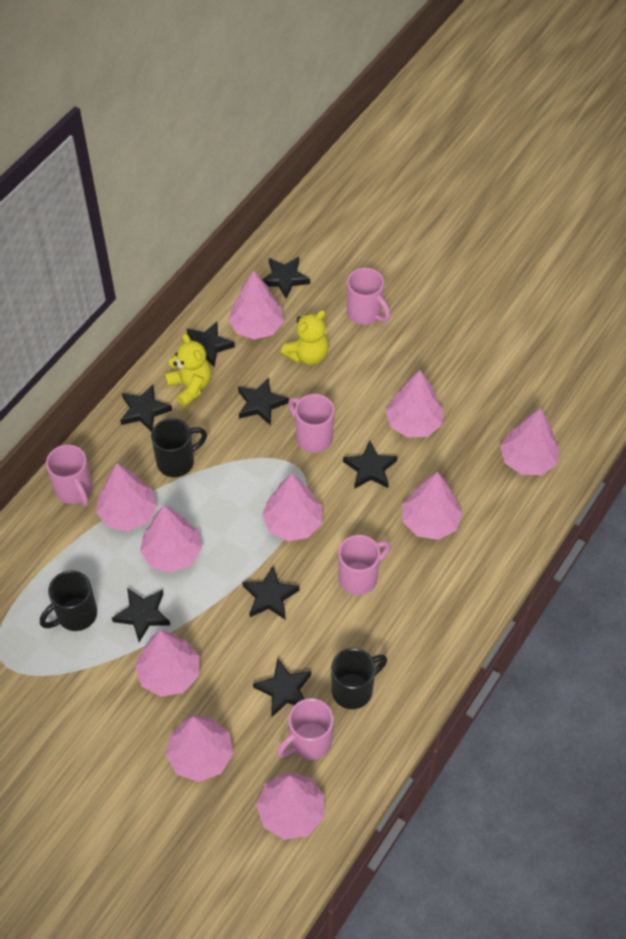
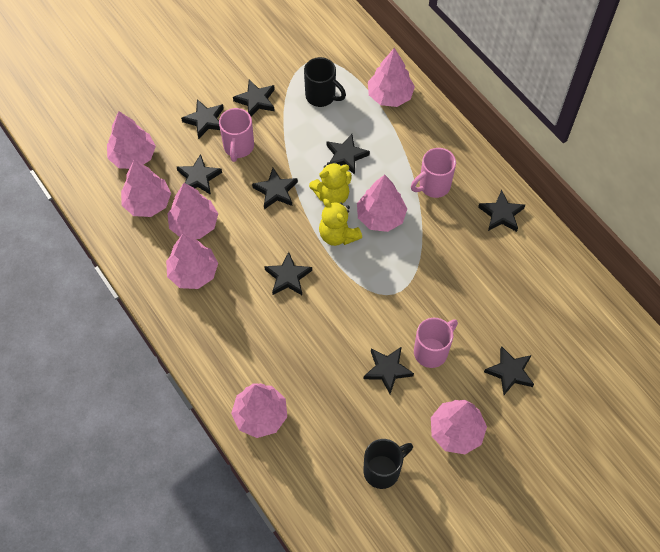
black mug: 3 -> 2
black star: 8 -> 9
pink mug: 5 -> 3
pink tree: 10 -> 8

